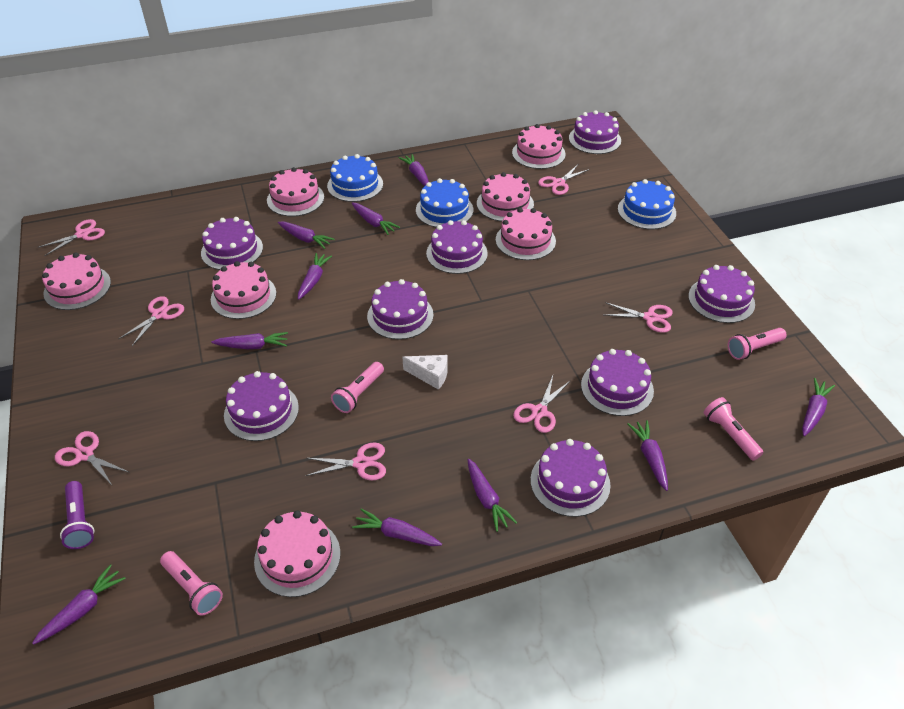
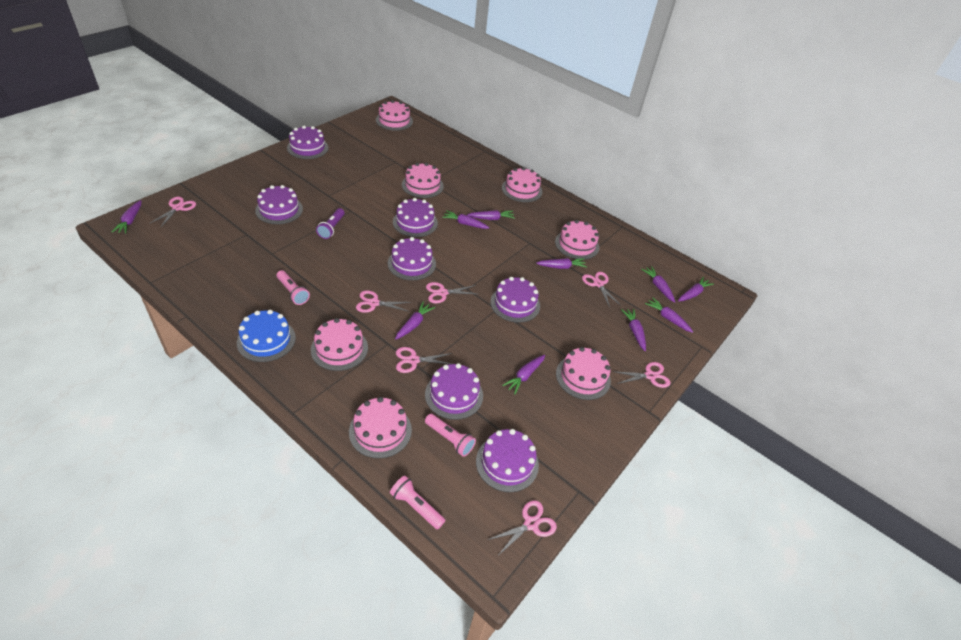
blue cake: 3 -> 1
pink flashlight: 4 -> 3
purple cake: 8 -> 7
white cheese: 1 -> 0

